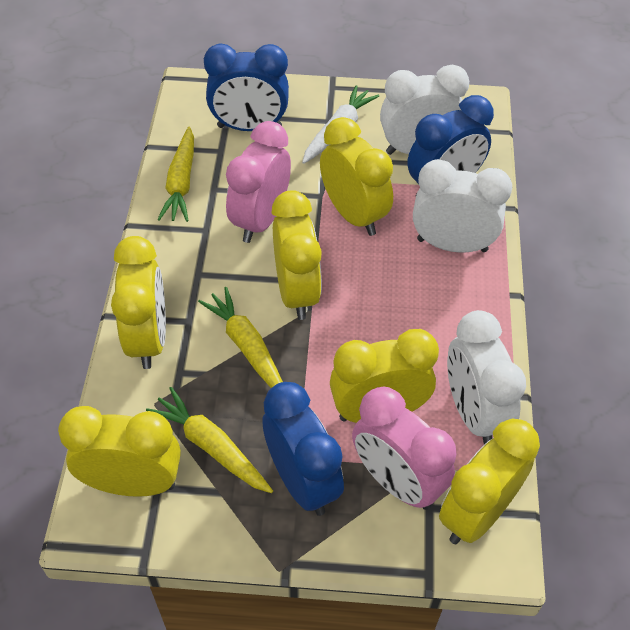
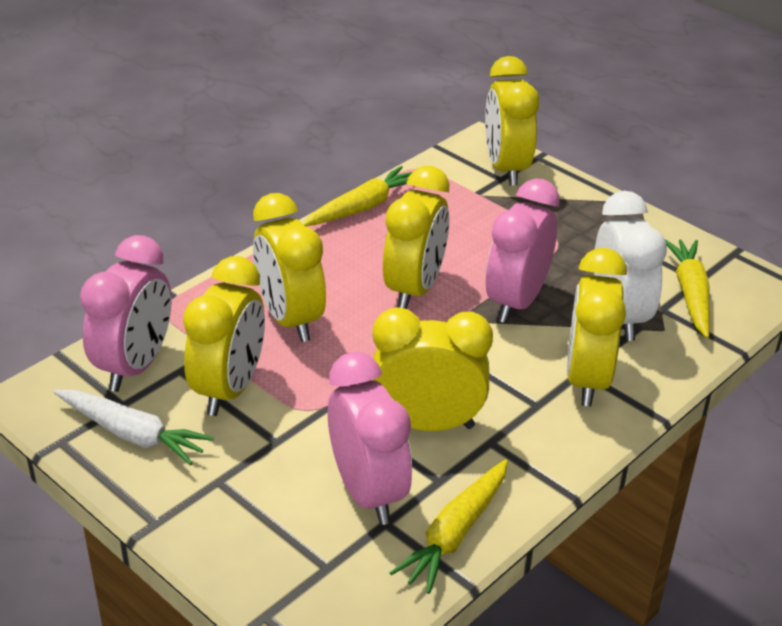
blue clock: 3 -> 0
pink clock: 2 -> 3
white clock: 3 -> 1

